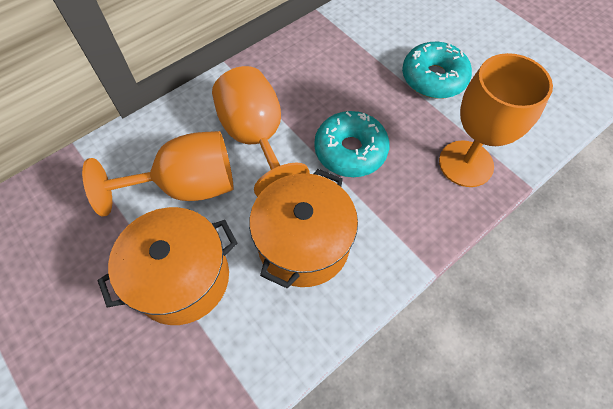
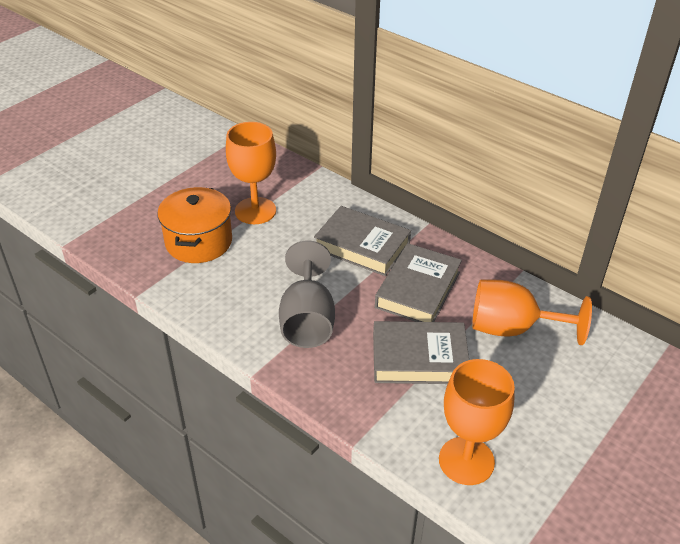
grey book: 0 -> 3
grey goblet: 0 -> 1
orange pot: 2 -> 1
turquoise donut: 2 -> 0

